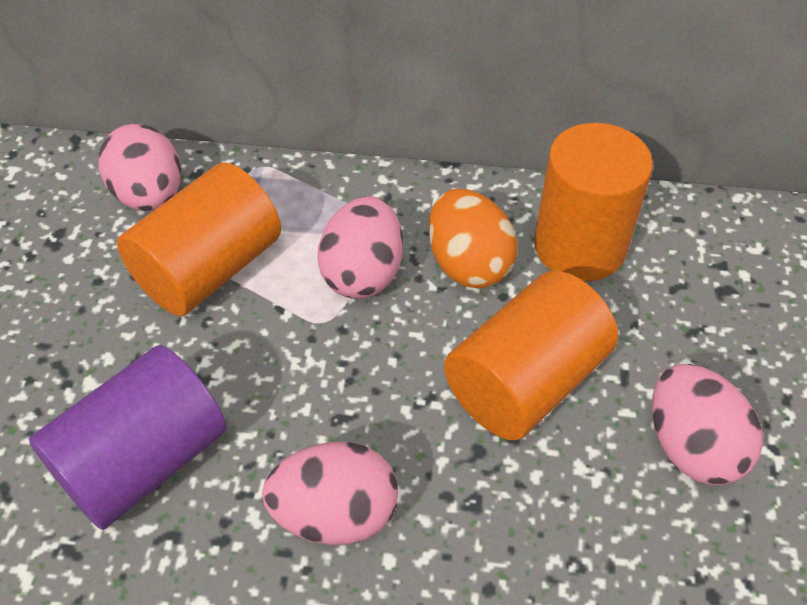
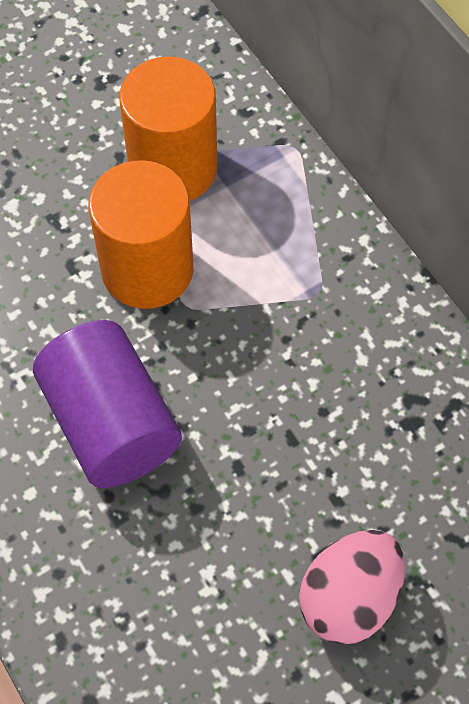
orange cylinder: 3 -> 2
orange egg: 1 -> 0
pink egg: 4 -> 1

